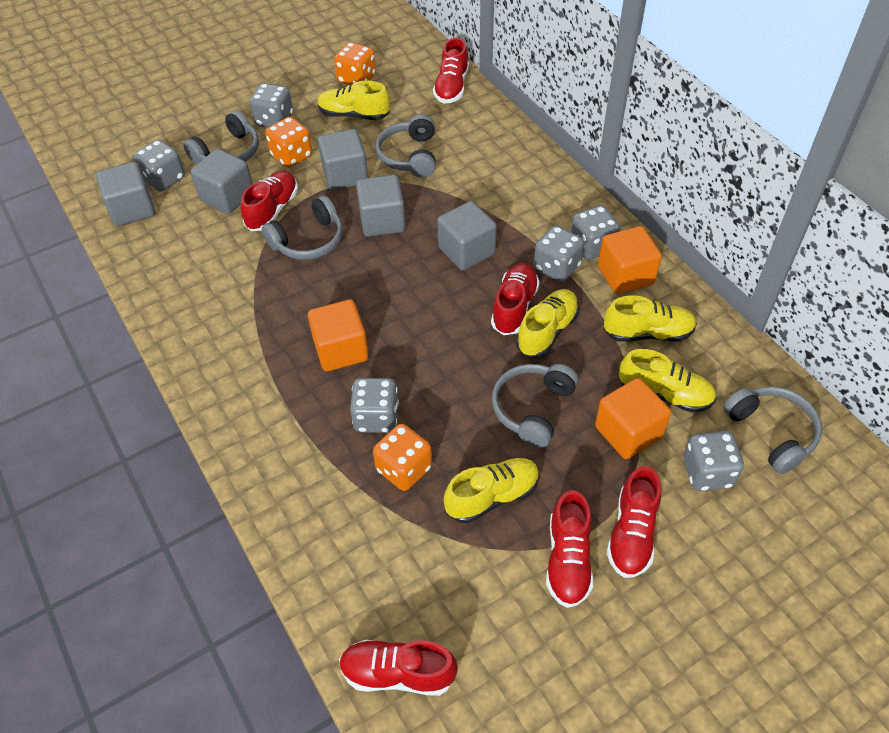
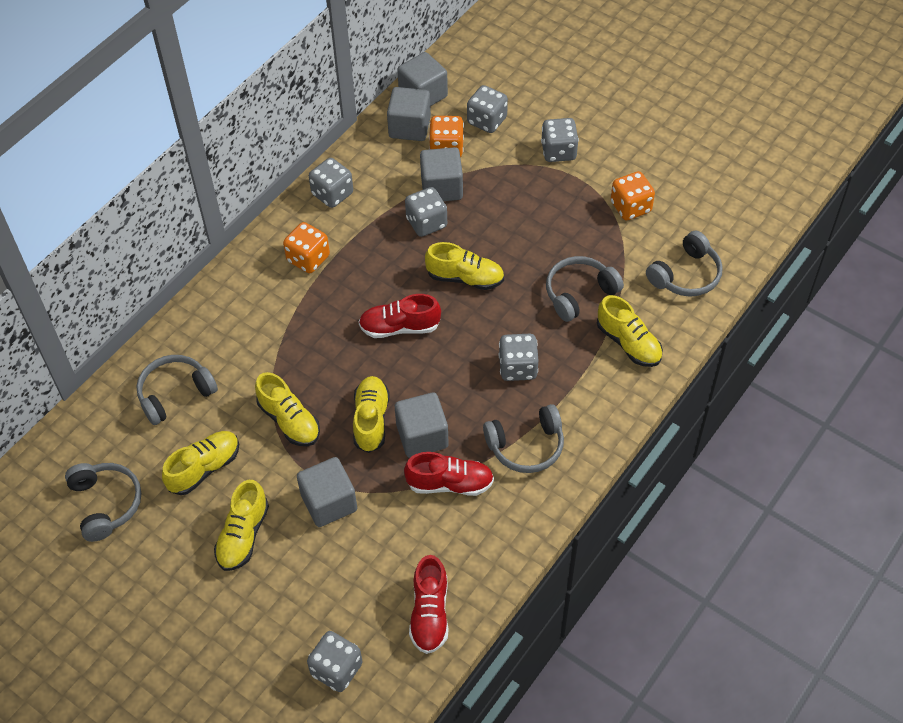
orange cube: 3 -> 0
red shoe: 6 -> 3
yellow shoe: 5 -> 6

